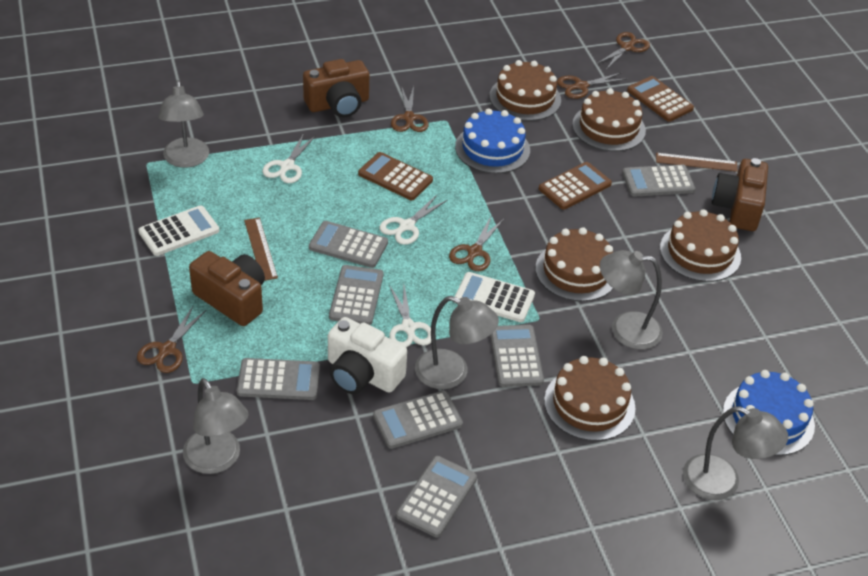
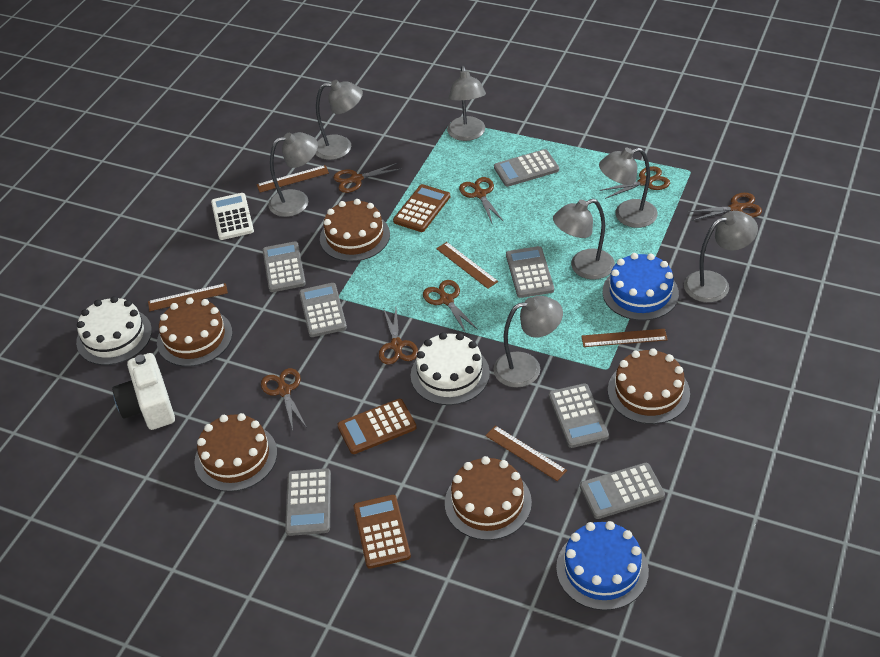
brown camera: 3 -> 0
brown ruler: 2 -> 5
brown scissors: 5 -> 7
grey lamp: 5 -> 7
white cake: 0 -> 2
white calculator: 2 -> 1
white scissors: 3 -> 0

